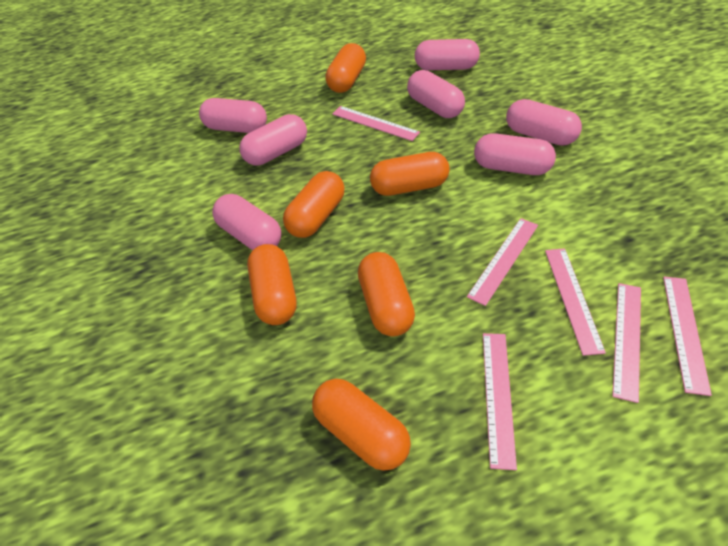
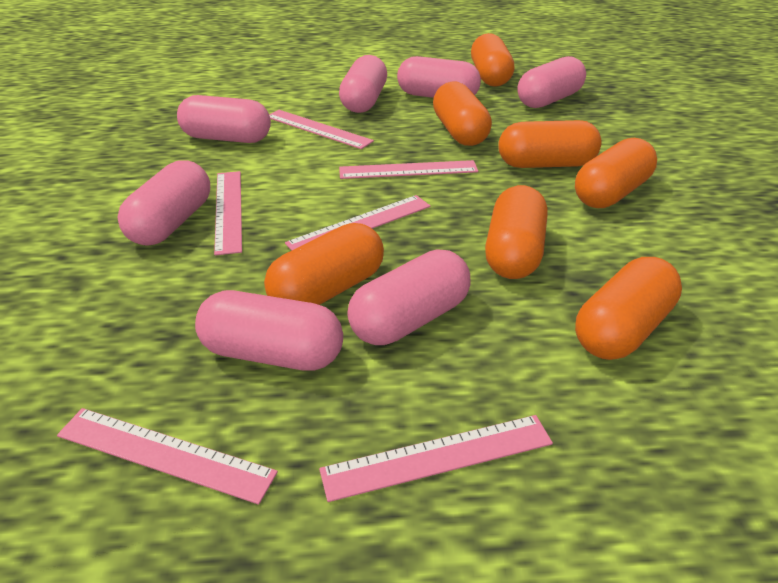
orange capsule: 6 -> 7

